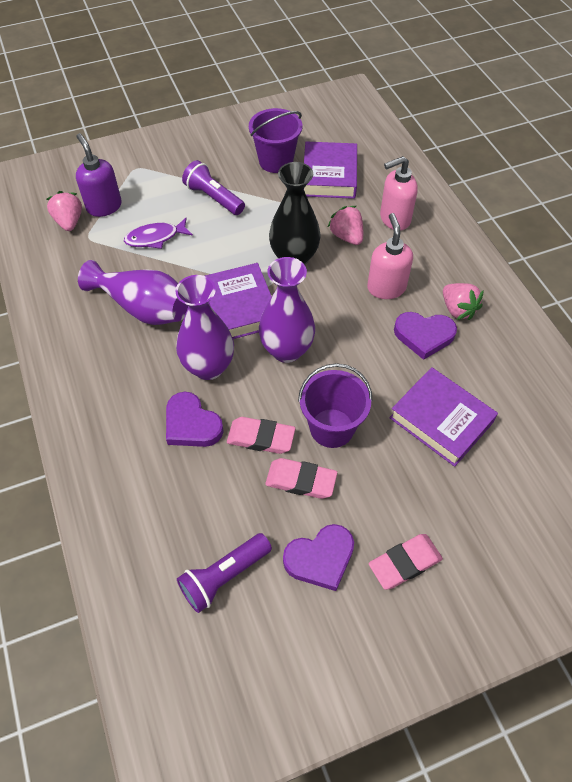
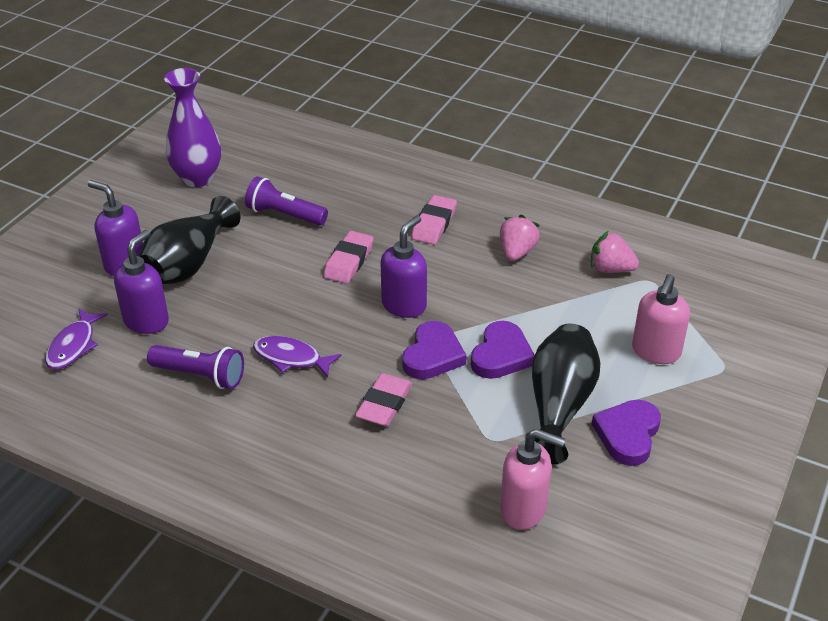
black vase: 1 -> 2
pink strawberry: 3 -> 2
purple book: 3 -> 0
purple bucket: 2 -> 0
purple fish: 1 -> 2
purple soap dispenser: 1 -> 3
purple vase: 3 -> 1

